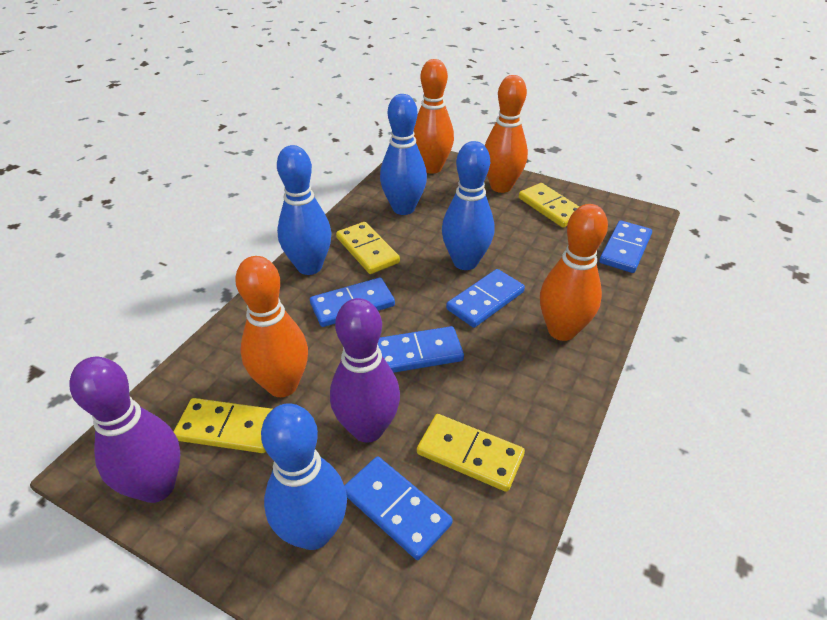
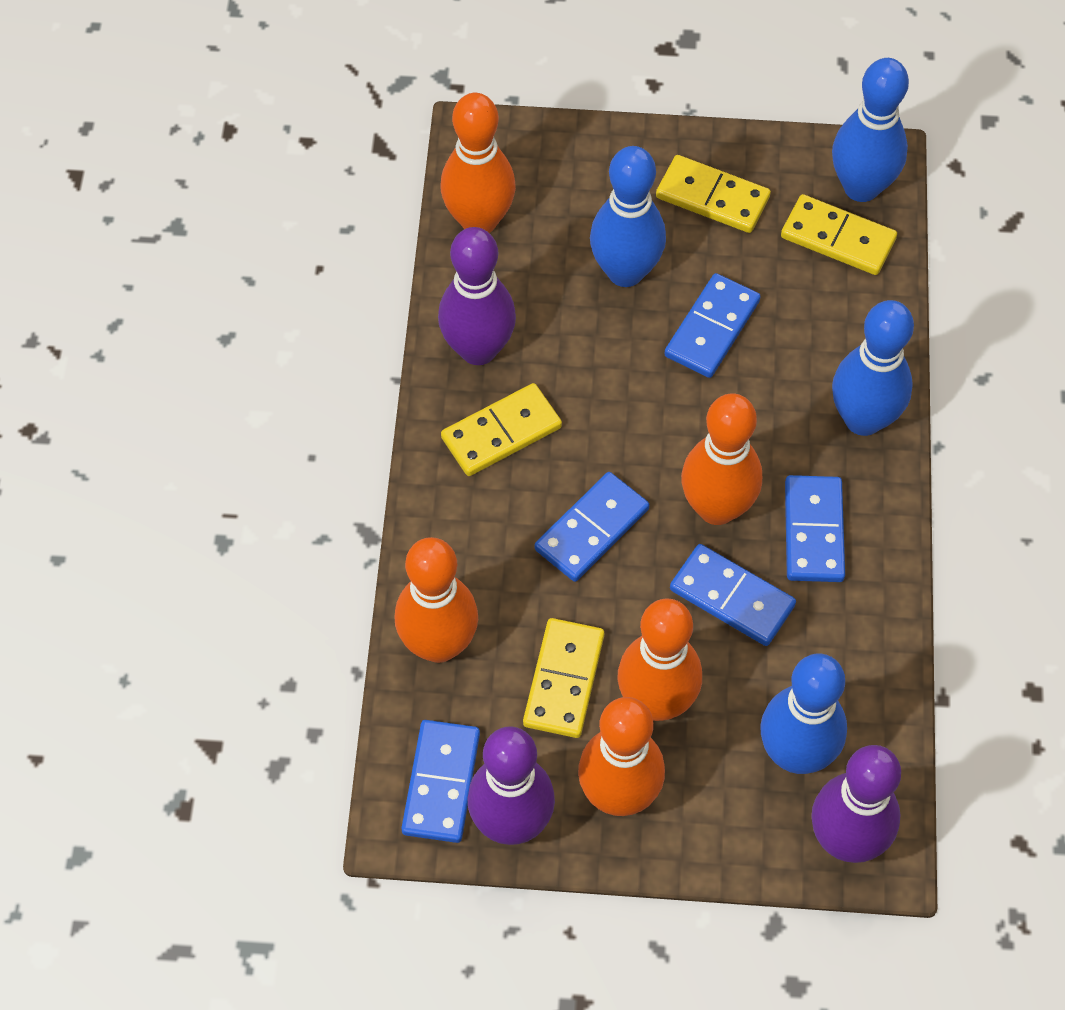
orange bowling pin: 4 -> 5
purple bowling pin: 2 -> 3

